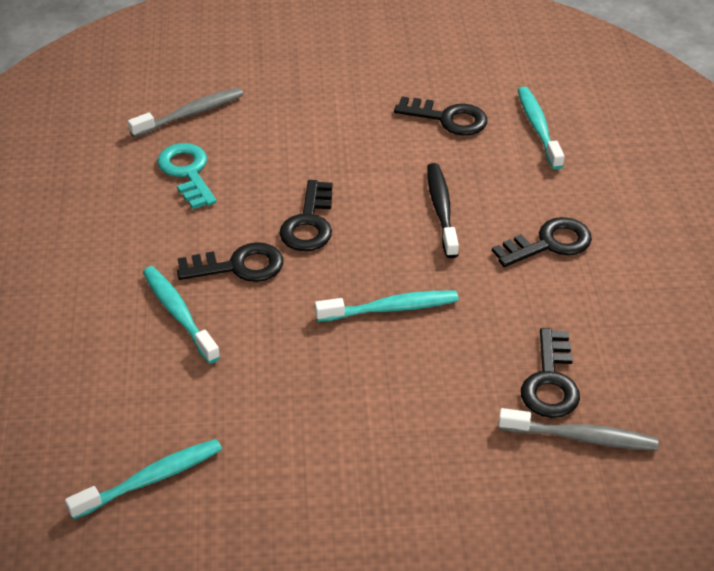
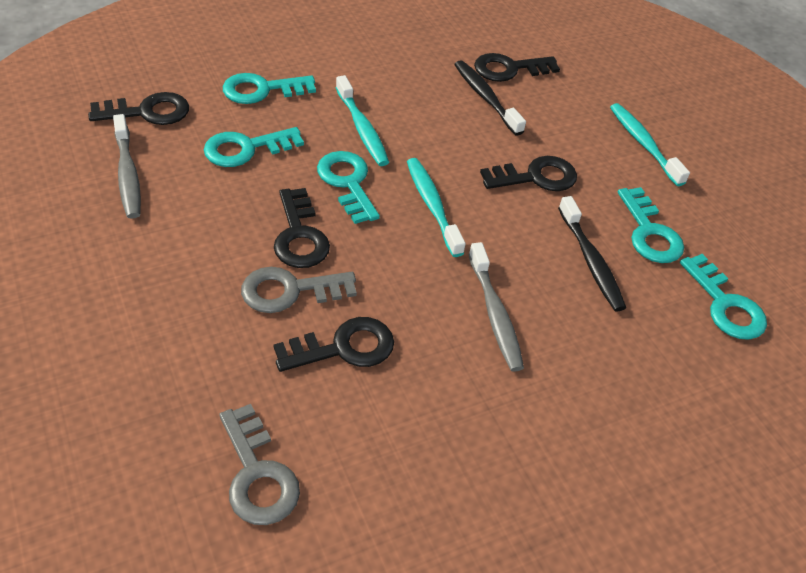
black toothbrush: 1 -> 2
grey key: 0 -> 2
turquoise key: 1 -> 5
turquoise toothbrush: 4 -> 3

